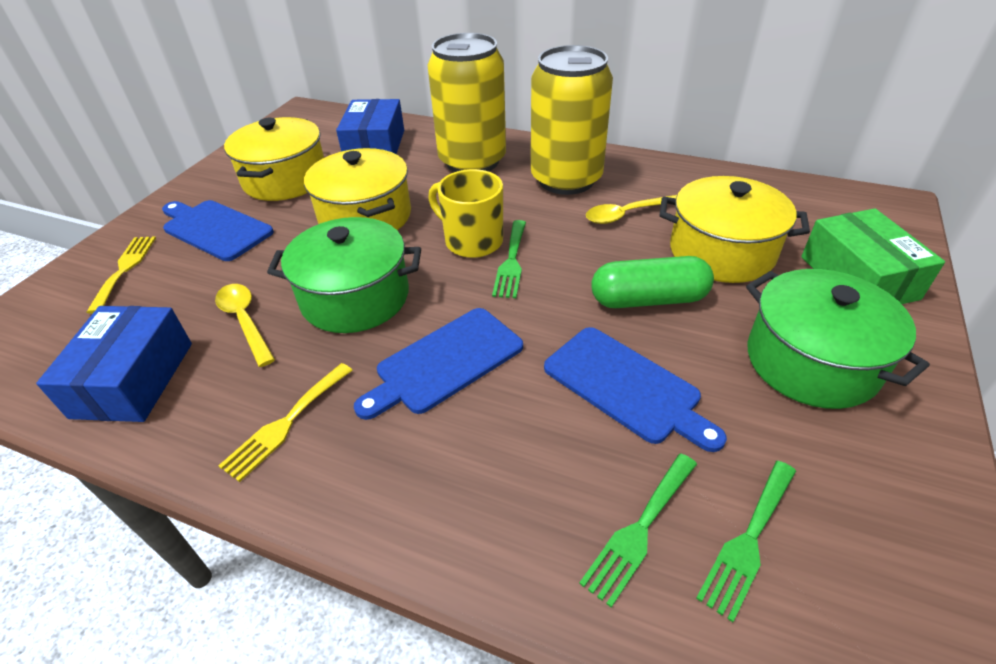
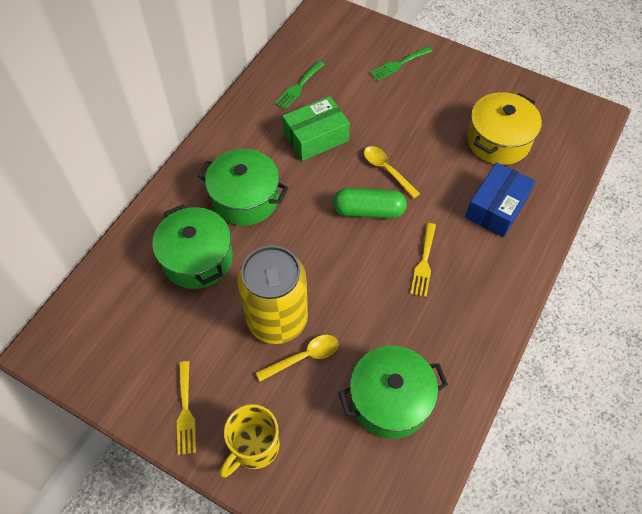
blue box: 2 -> 1
blue cutting board: 3 -> 0
green fork: 3 -> 2
green pot: 2 -> 3
yellow can: 2 -> 1
yellow pot: 3 -> 1

